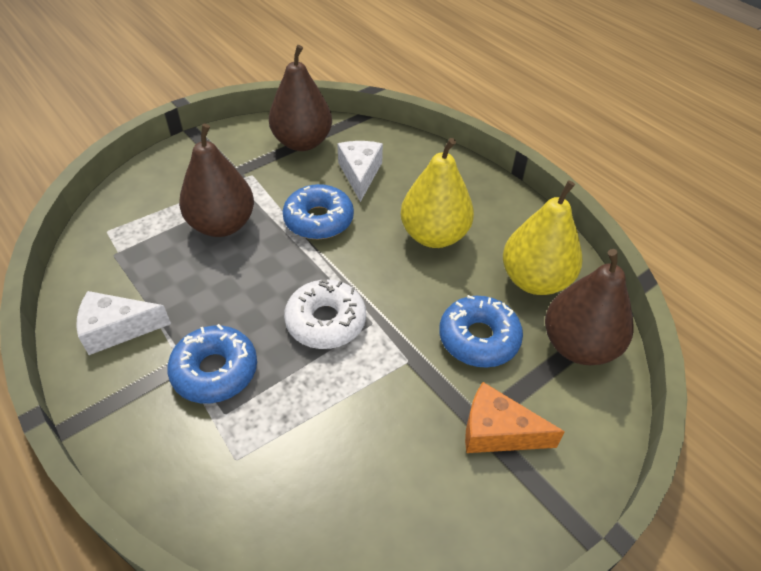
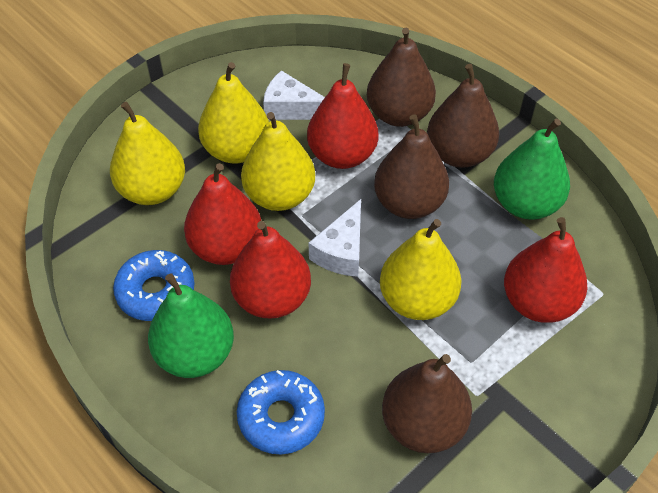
blue donut: 3 -> 2
brown pear: 3 -> 4
green pear: 0 -> 2
orange cheese: 1 -> 0
red pear: 0 -> 4
white donut: 1 -> 0
yellow pear: 2 -> 4

